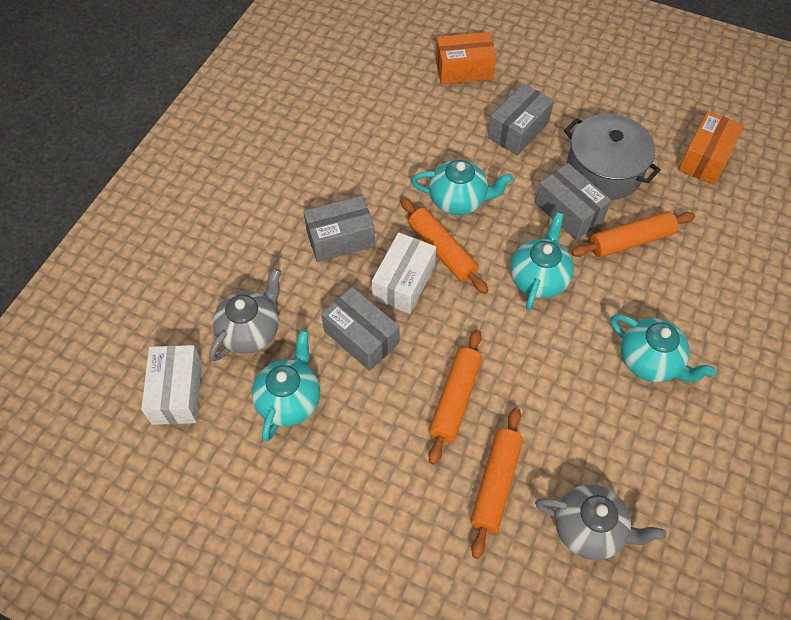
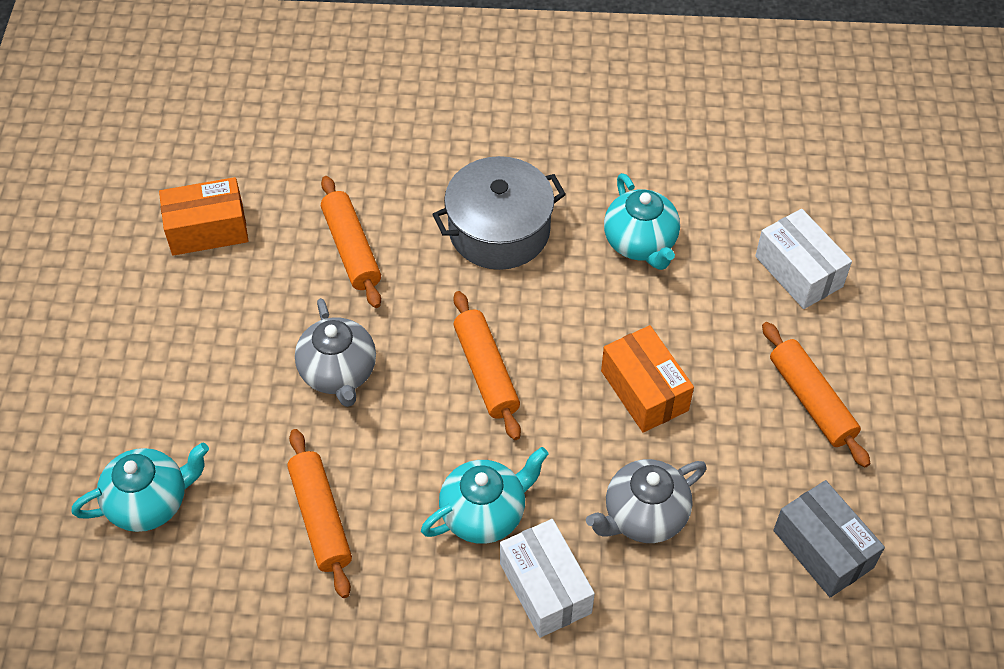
grey box: 4 -> 1
turquoise teapot: 4 -> 3

